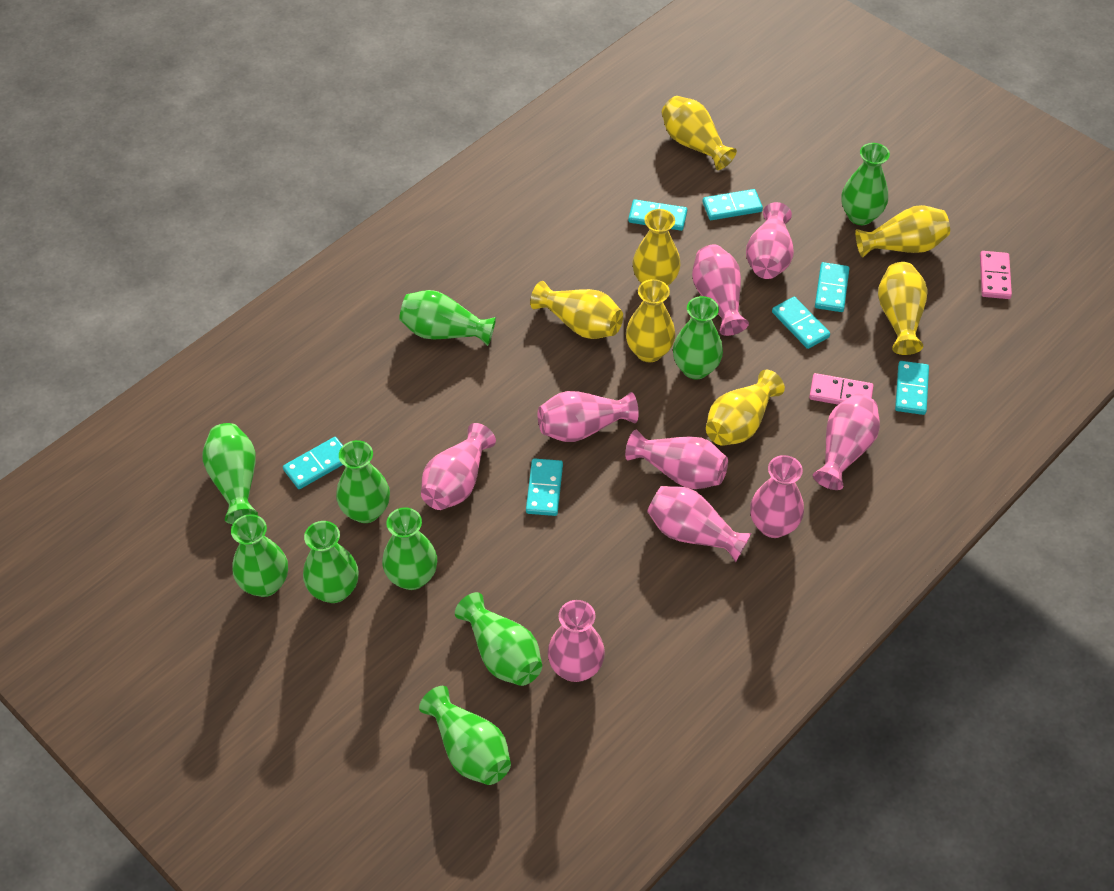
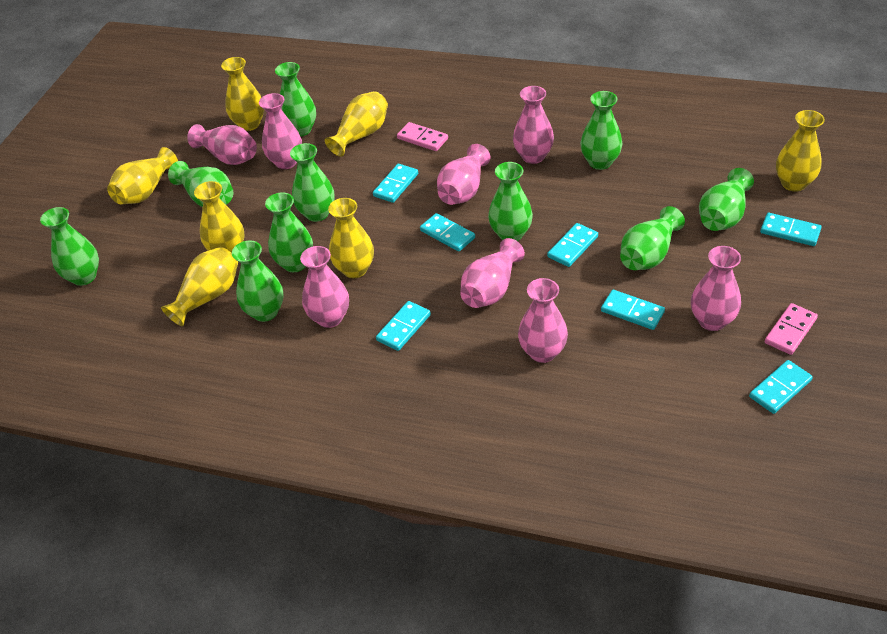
pink vase: 9 -> 8

